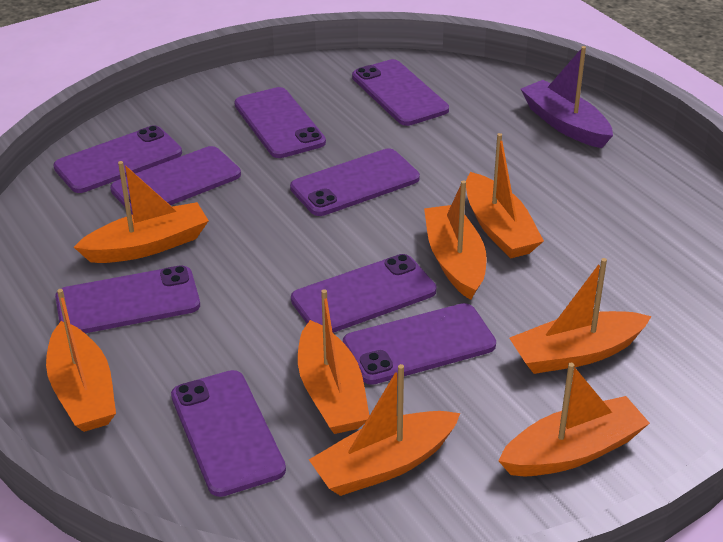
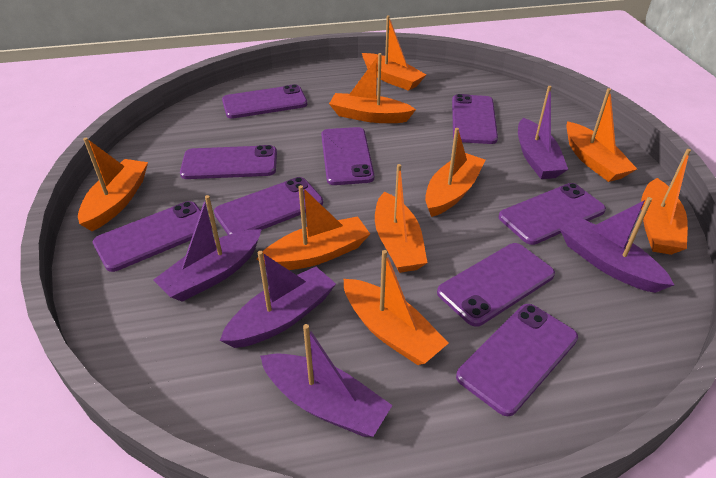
orange boat: 8 -> 9
purple boat: 1 -> 5

